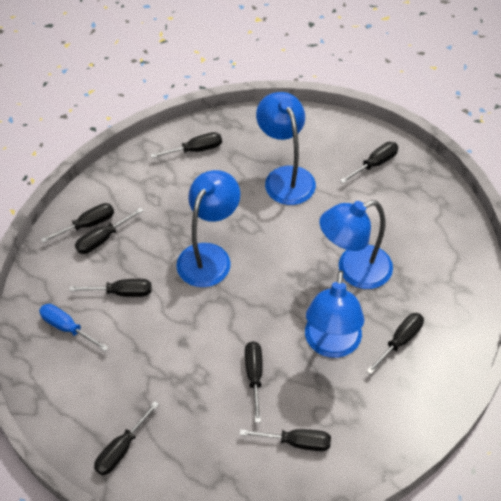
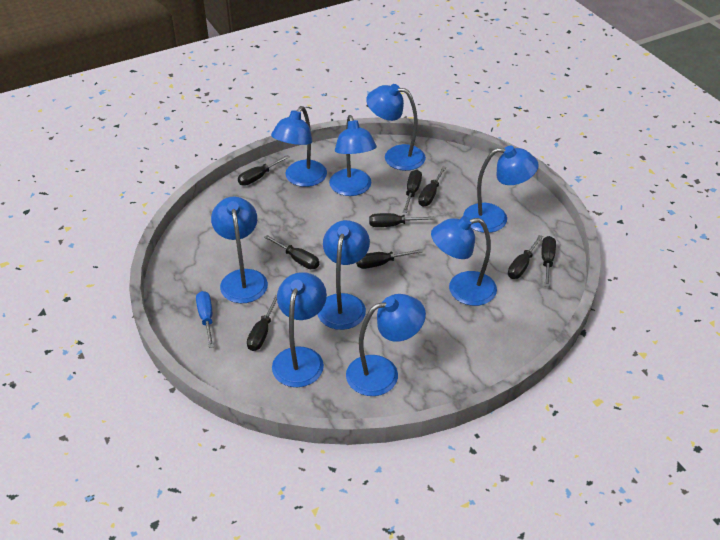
blue lamp: 4 -> 9

